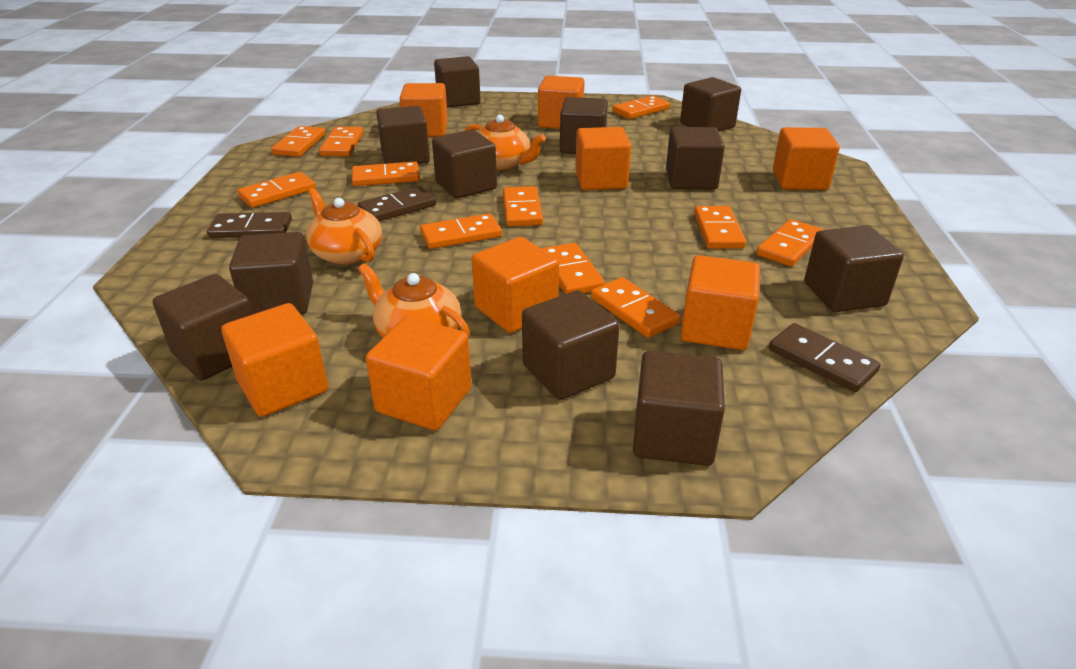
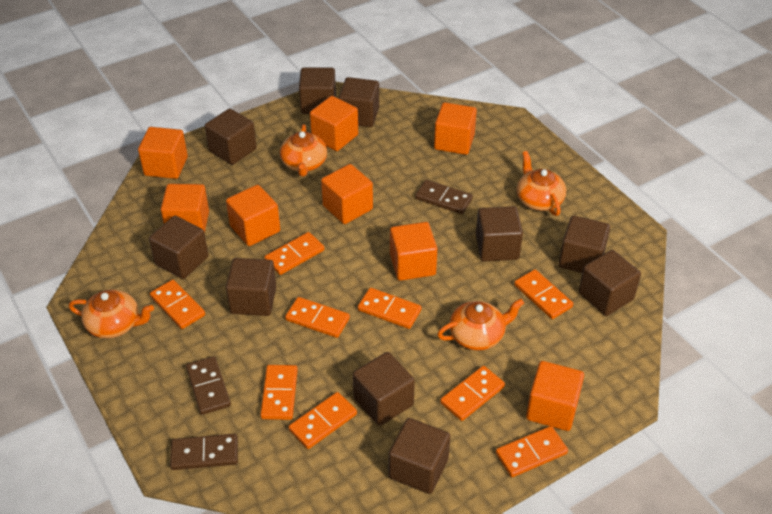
brown cube: 11 -> 10
orange domino: 11 -> 9
orange teapot: 3 -> 4

